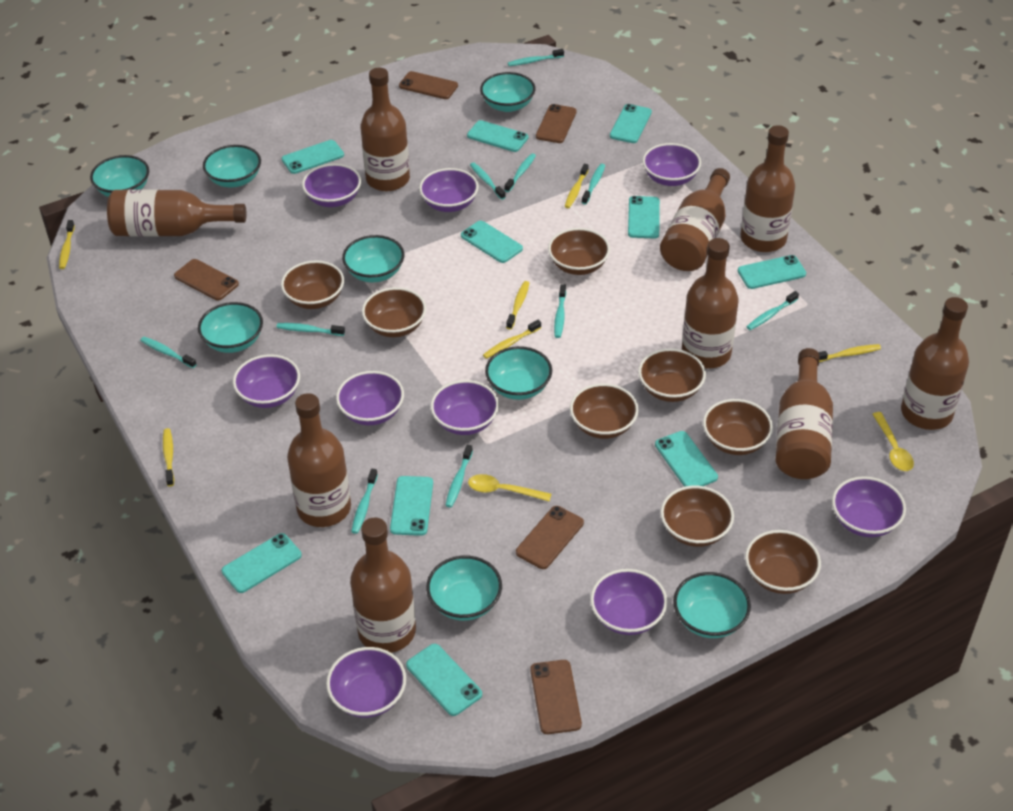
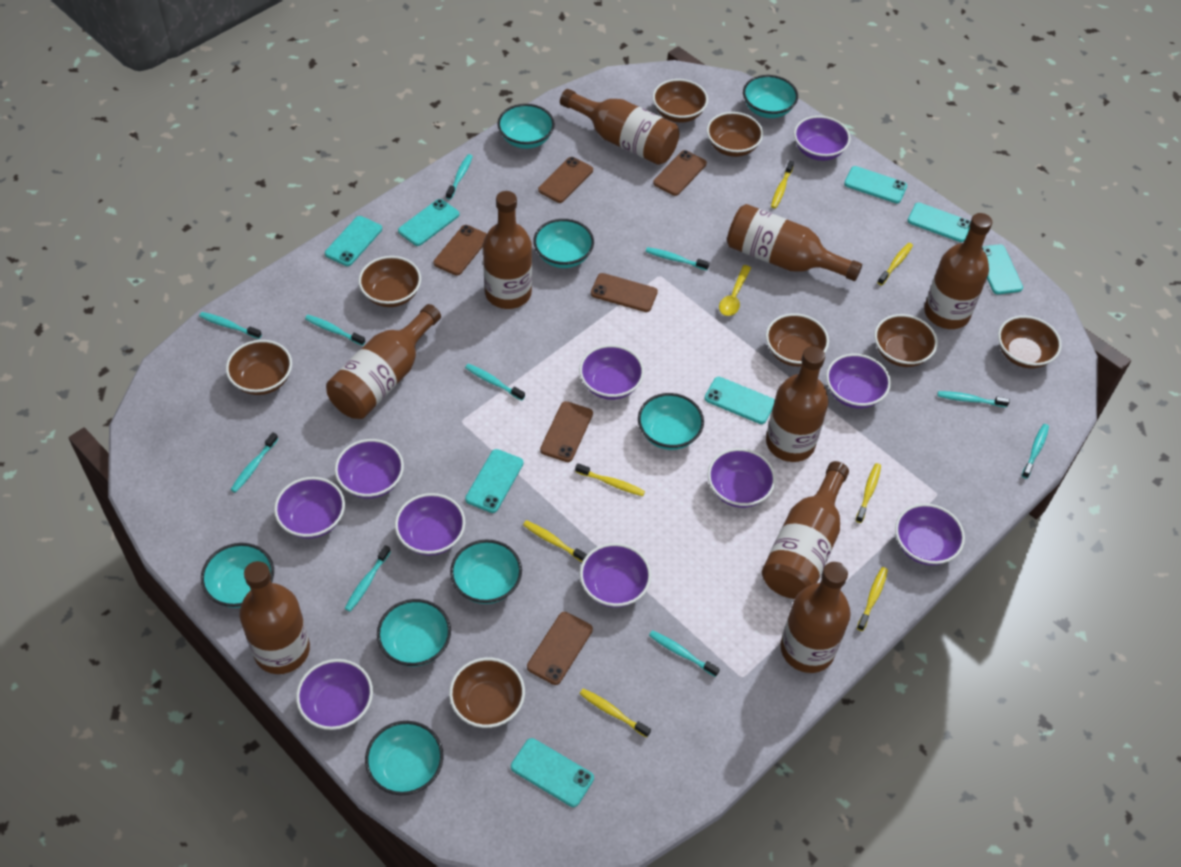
brown phone: 5 -> 6
purple bowl: 9 -> 10
turquoise phone: 10 -> 8
yellow spoon: 2 -> 1
yellow toothbrush: 6 -> 7

